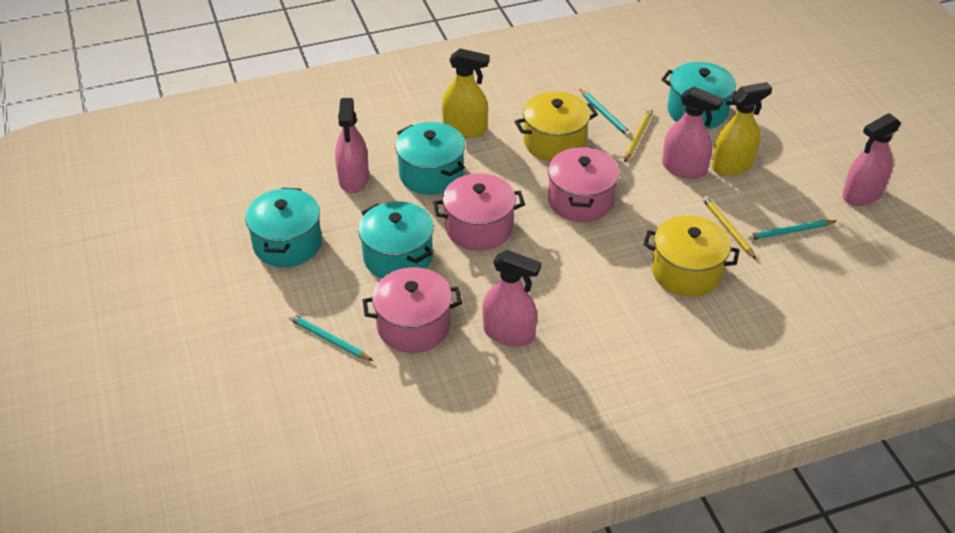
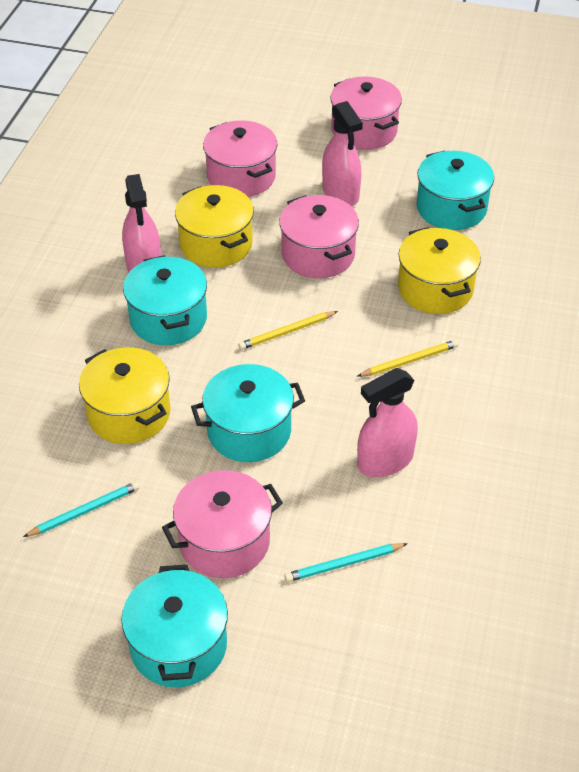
pink pot: 3 -> 4
pink spray bottle: 4 -> 3
turquoise pencil: 3 -> 2
yellow pot: 2 -> 3
yellow spray bottle: 2 -> 0

